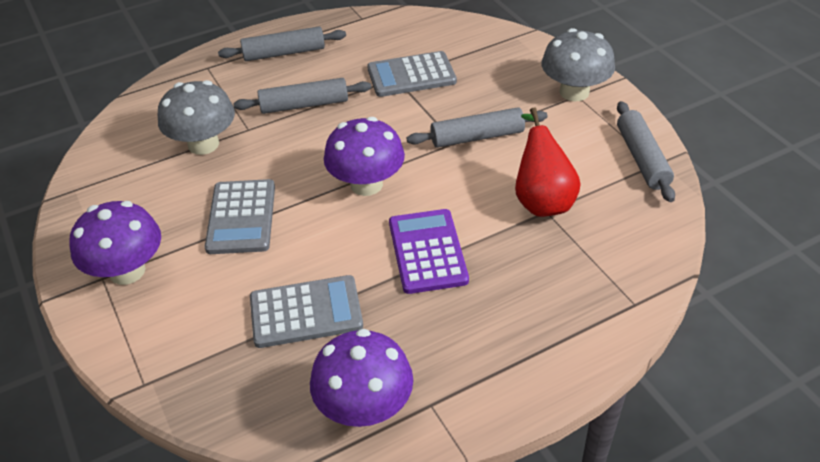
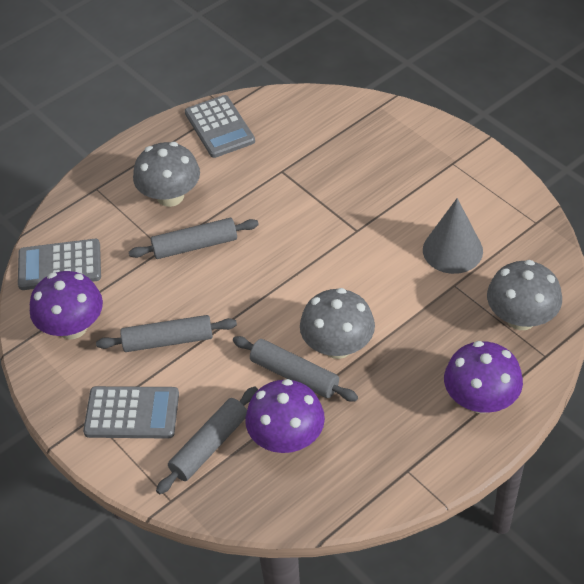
grey cone: 0 -> 1
grey mushroom: 2 -> 3
purple calculator: 1 -> 0
red pear: 1 -> 0

